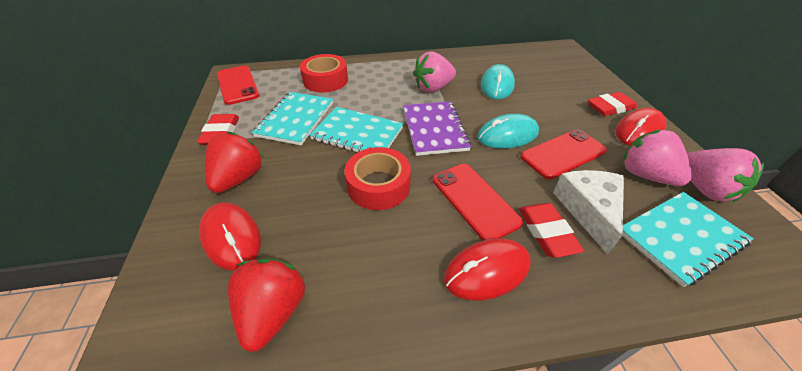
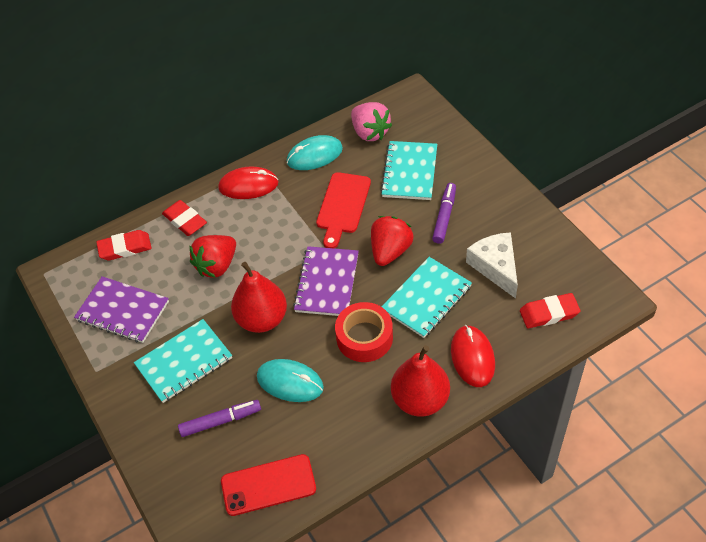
pink strawberry: 3 -> 1
purple marker: 0 -> 2
purple notebook: 1 -> 2
red cutting board: 0 -> 1
red mouse: 3 -> 2
red pear: 0 -> 2
red phone: 3 -> 1
red tape: 2 -> 1

